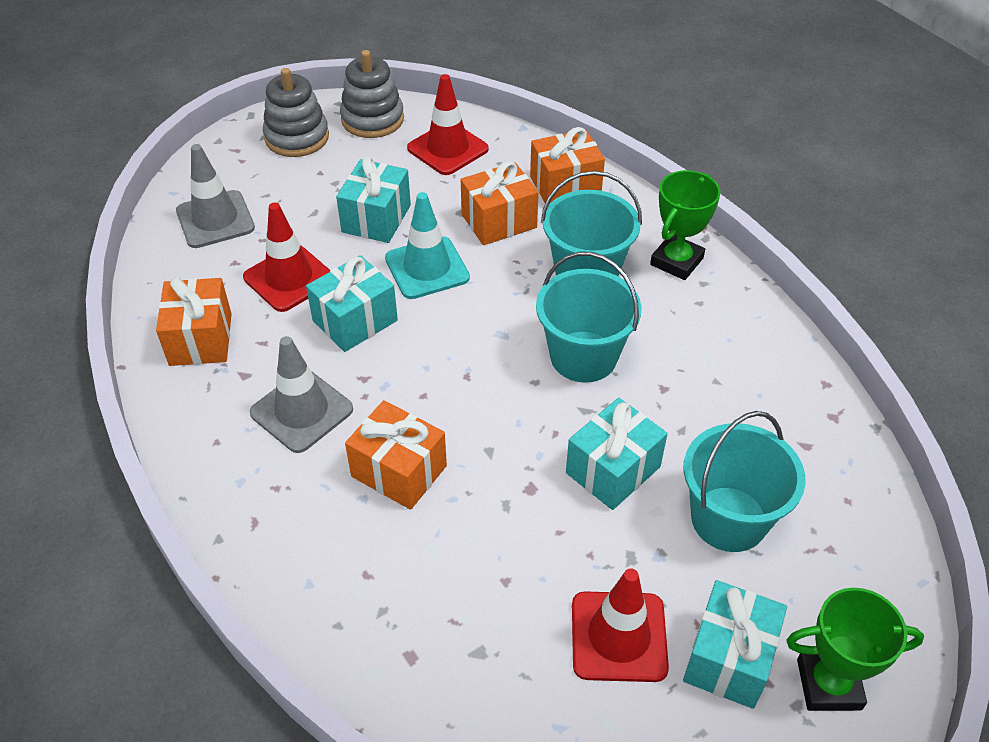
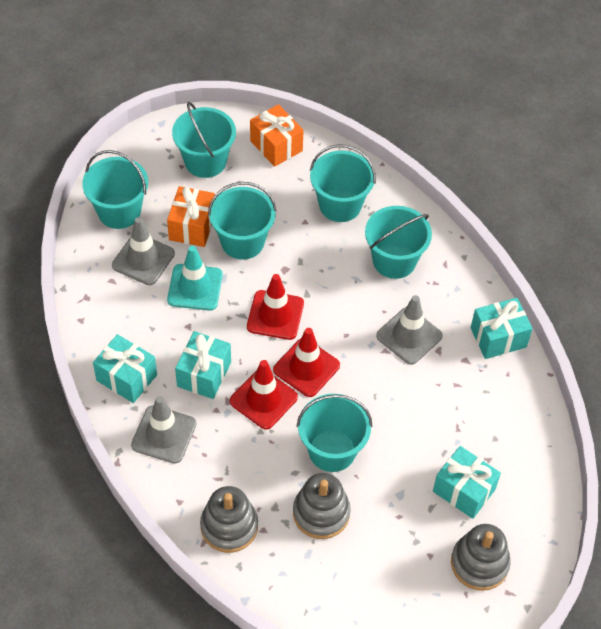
green trophy: 2 -> 0
grey stacking toy: 2 -> 3
grey traffic cone: 2 -> 3
orange gift: 4 -> 2
turquoise bucket: 3 -> 6

